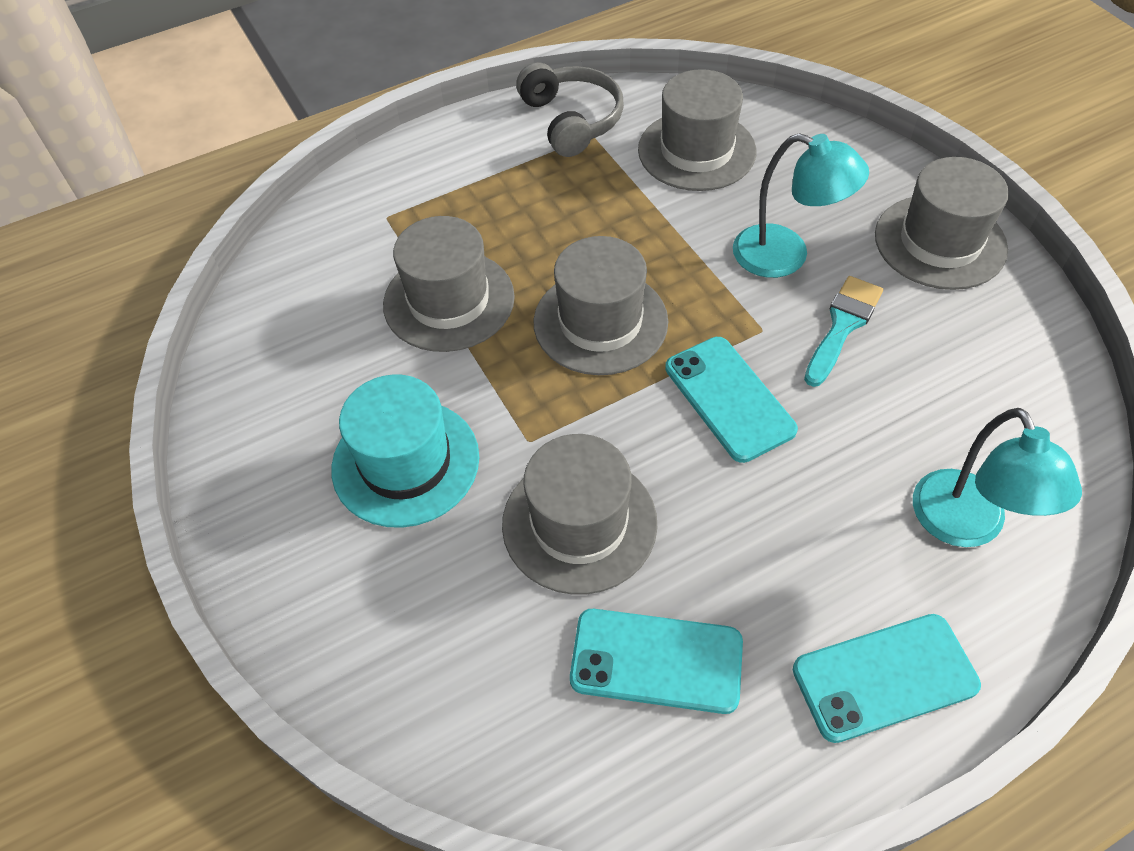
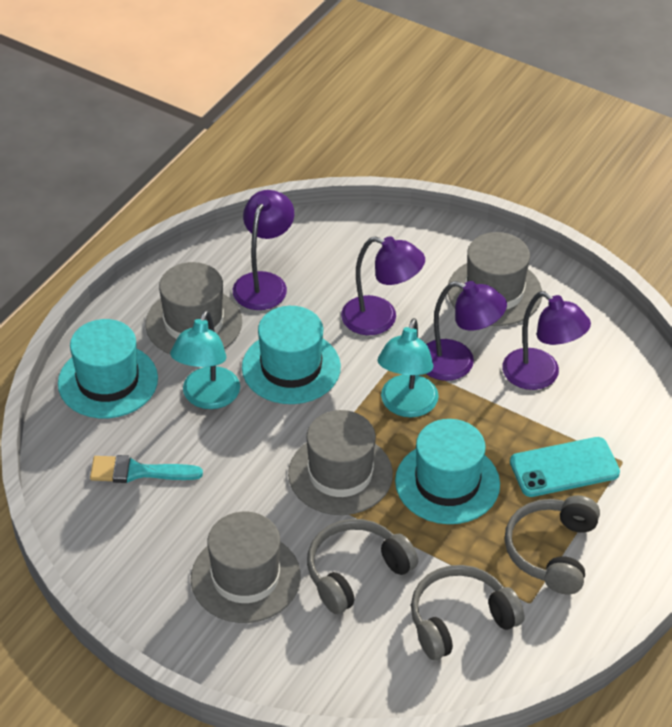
grey hat: 5 -> 4
grey headphones: 1 -> 3
purple lamp: 0 -> 4
turquoise hat: 1 -> 3
turquoise phone: 3 -> 1

